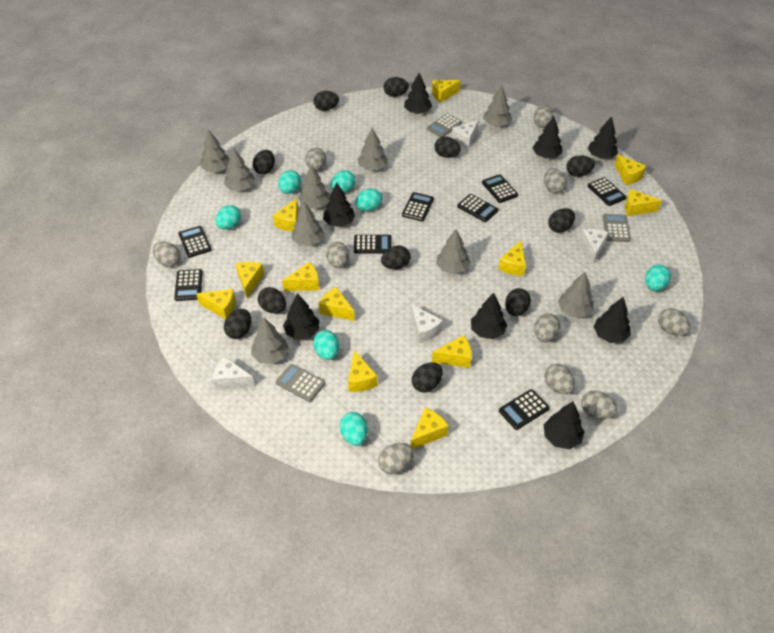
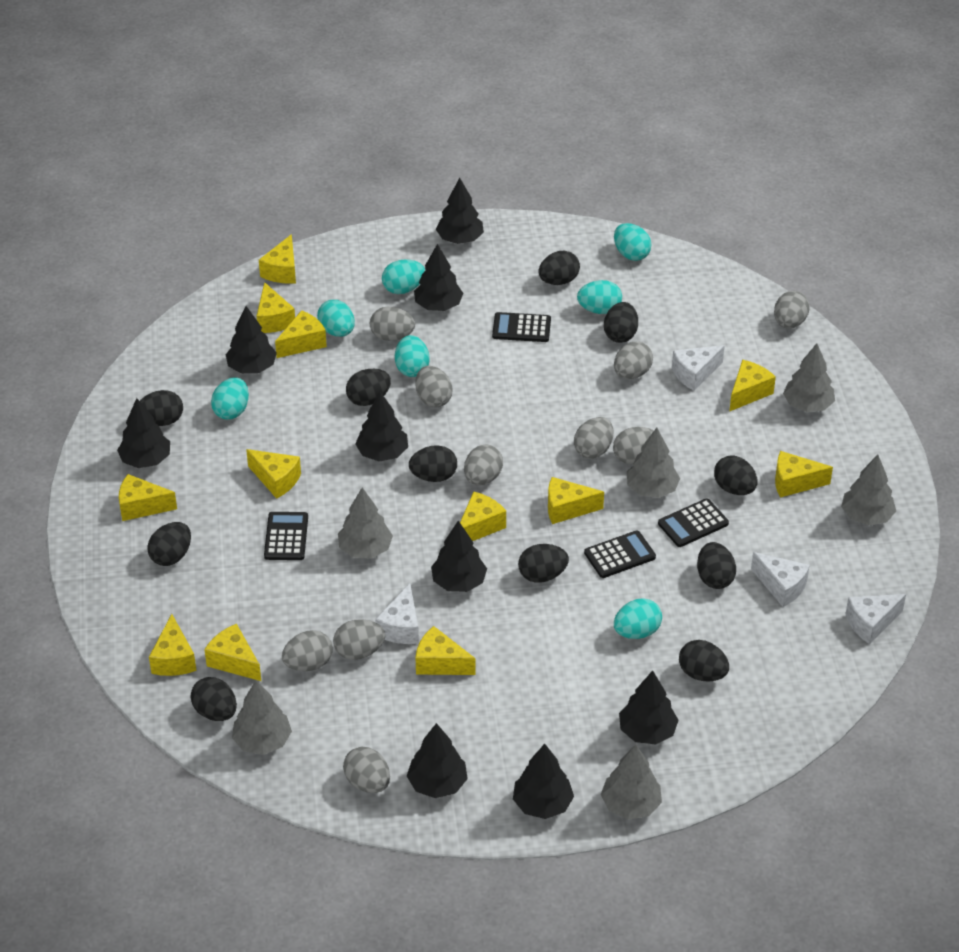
black calculator: 8 -> 4
black tree: 8 -> 9
grey calculator: 3 -> 0
grey tree: 9 -> 6

